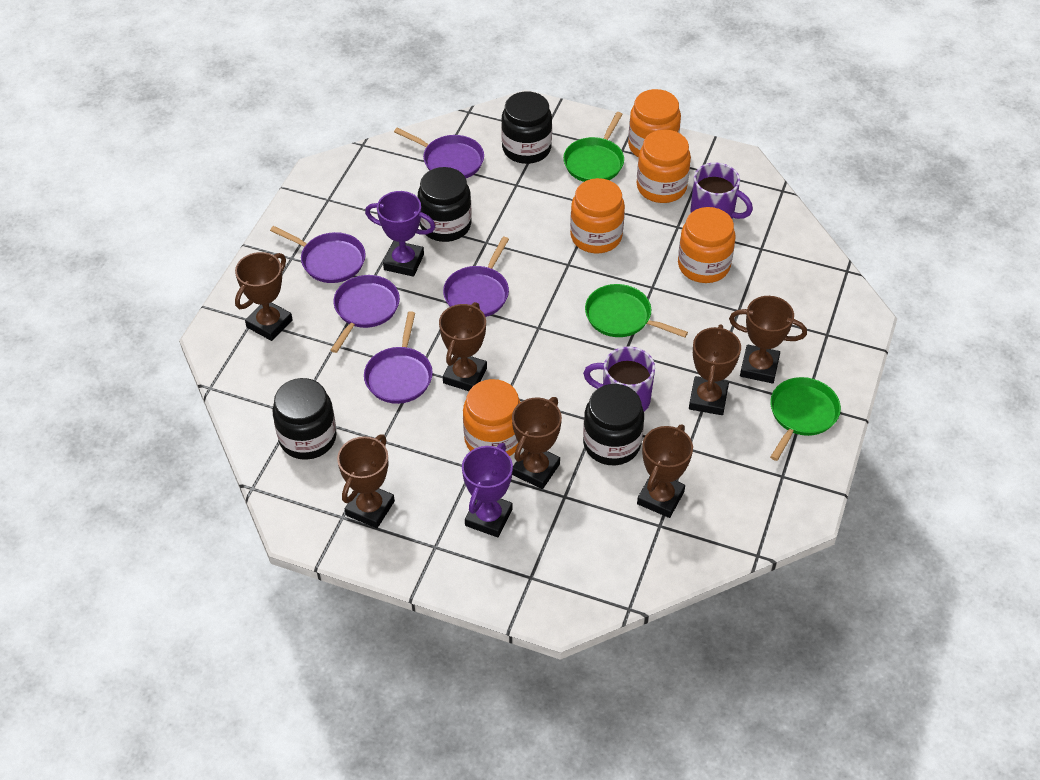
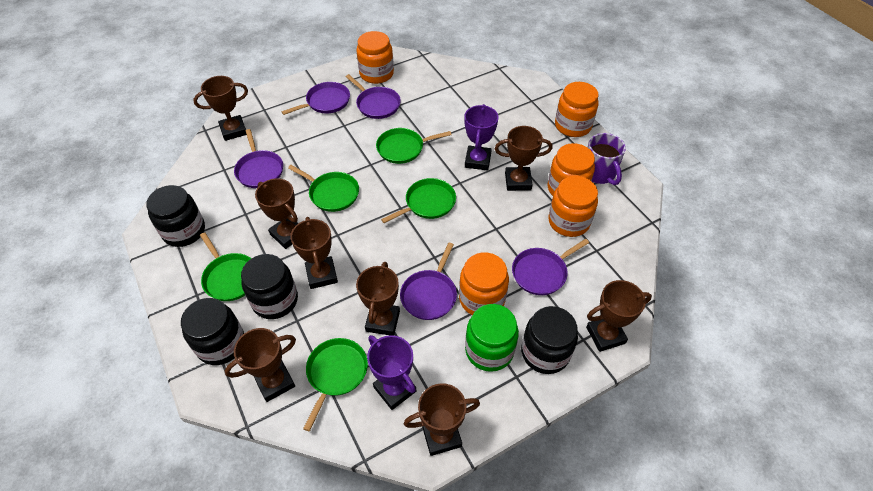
brown trophy: 7 -> 8
green jar: 0 -> 1
green pan: 3 -> 5
purple mug: 2 -> 1

